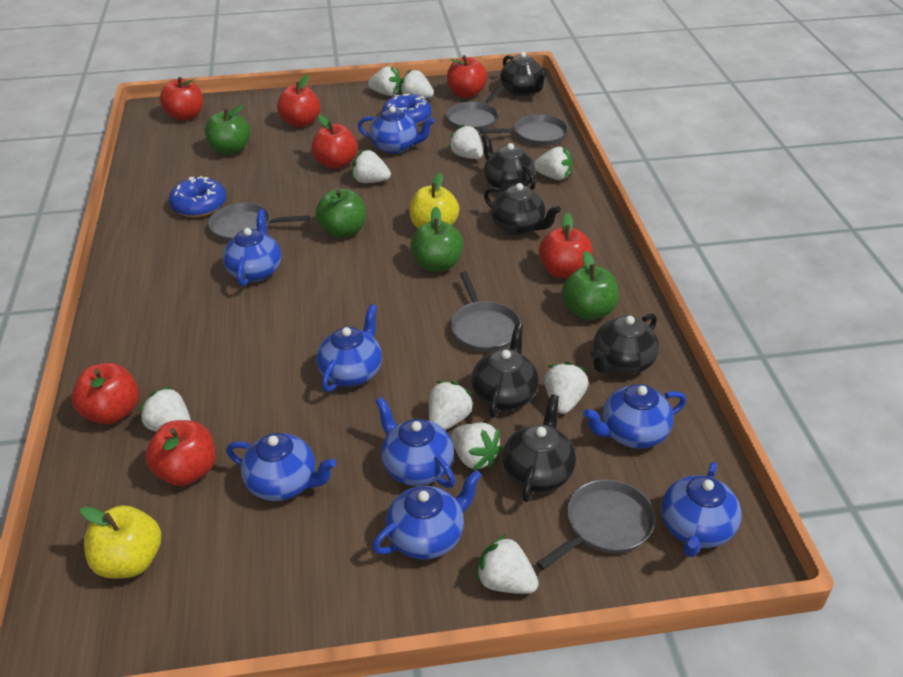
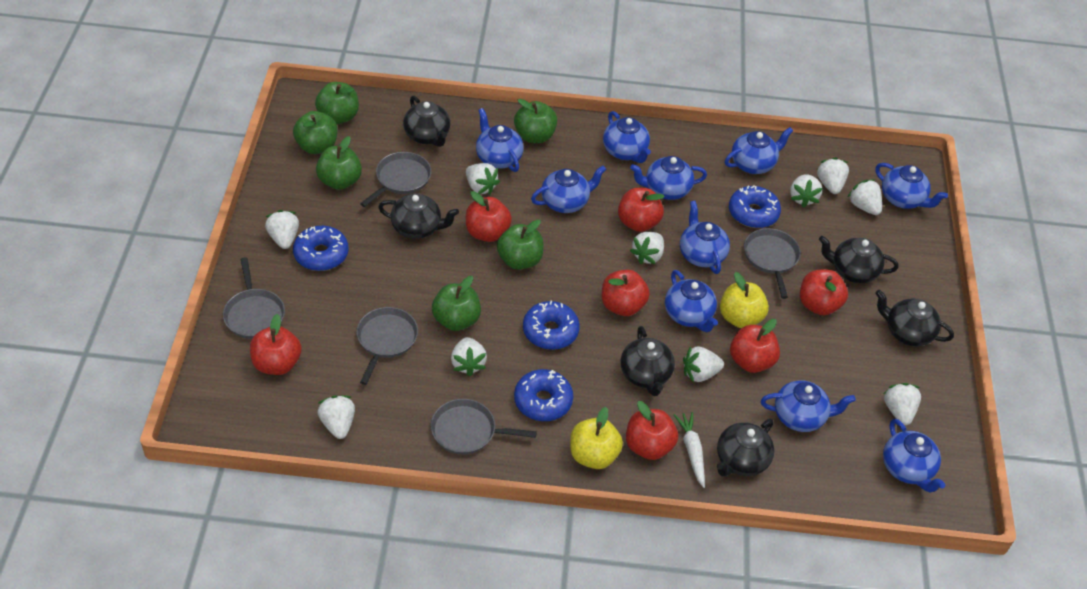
blue donut: 2 -> 4
blue teapot: 8 -> 10
green apple: 4 -> 6
white carrot: 0 -> 1

